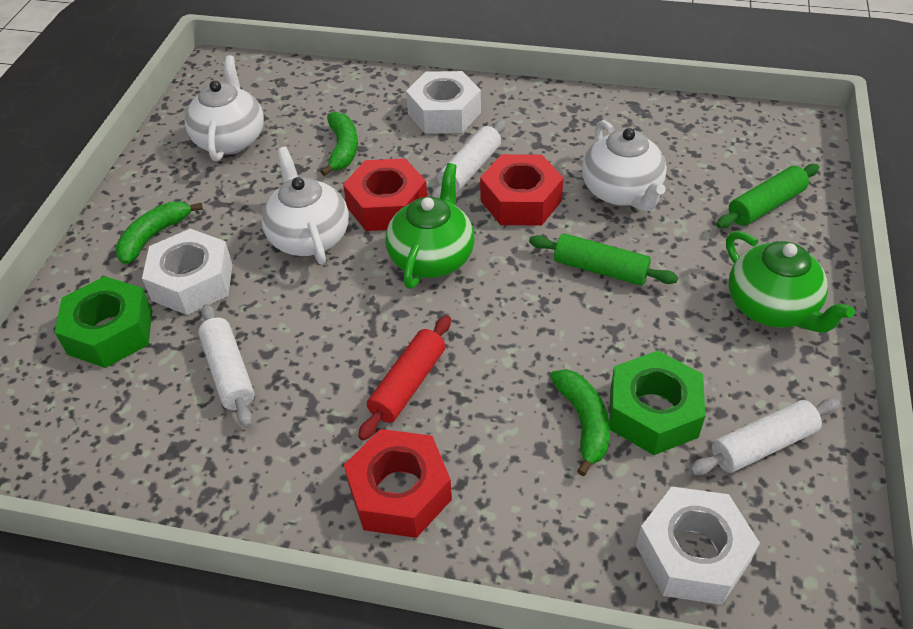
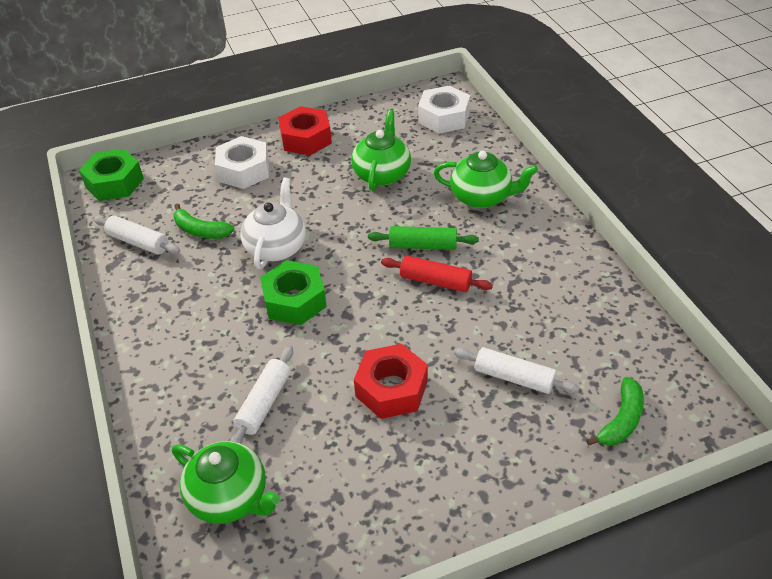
green banana: 3 -> 2
green rolling pin: 2 -> 1
green teapot: 2 -> 3
red nut: 3 -> 2
white nut: 3 -> 2
white teapot: 3 -> 1

